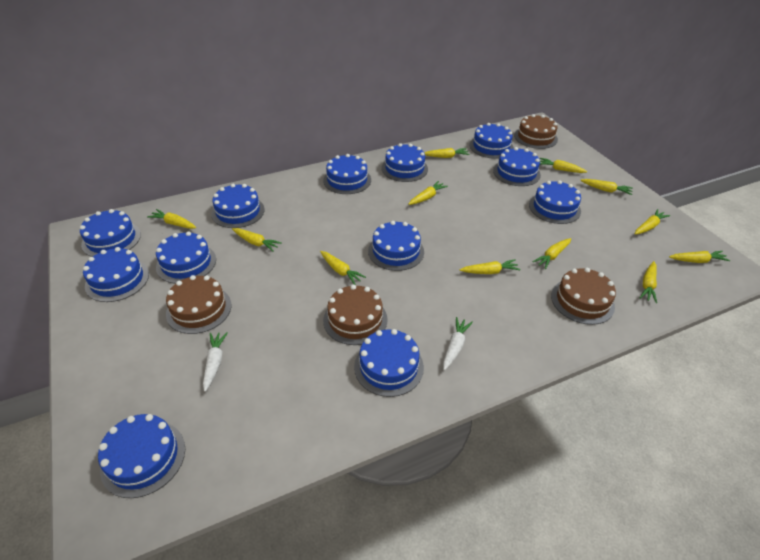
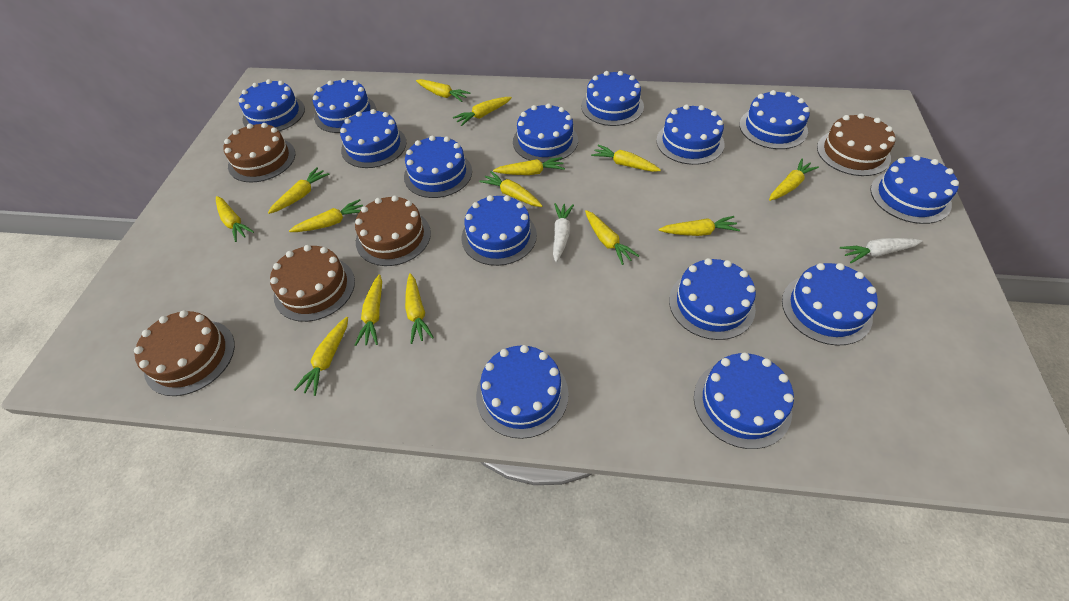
blue cake: 12 -> 14
brown cake: 4 -> 5
yellow carrot: 12 -> 14

